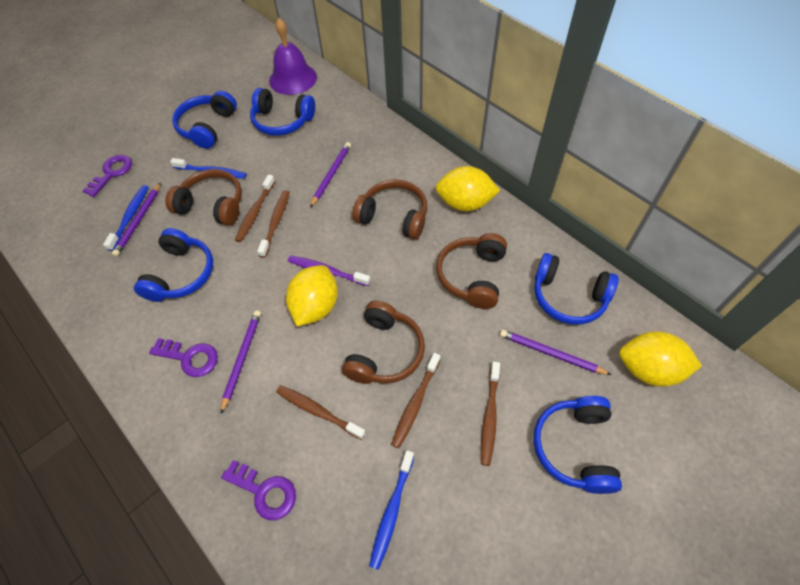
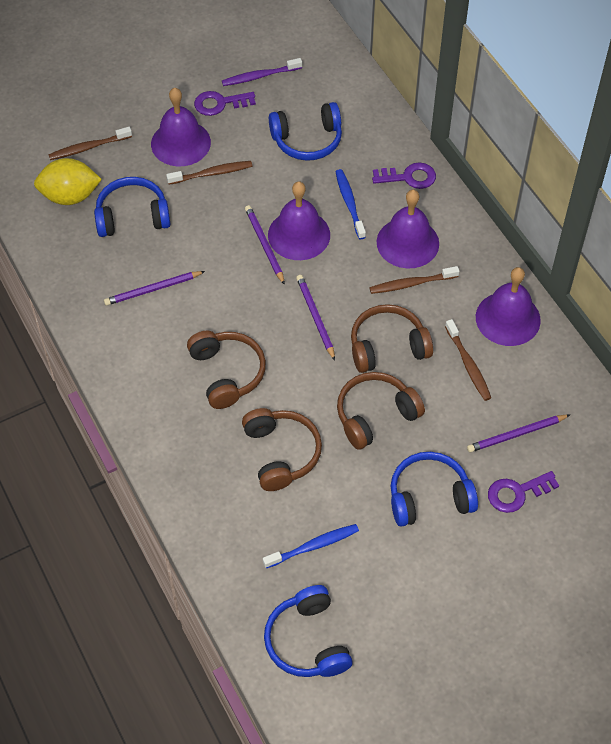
blue headphones: 5 -> 4
blue toothbrush: 3 -> 2
brown toothbrush: 5 -> 4
purple bell: 1 -> 4
yellow lemon: 3 -> 1

